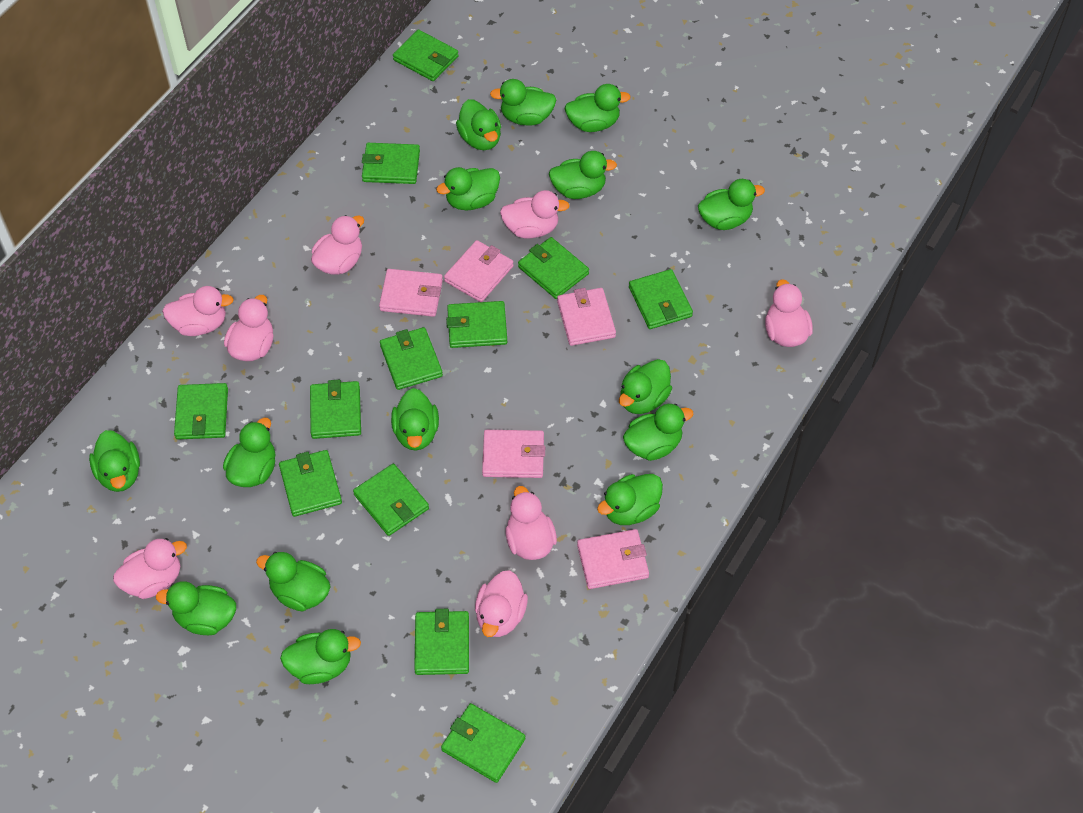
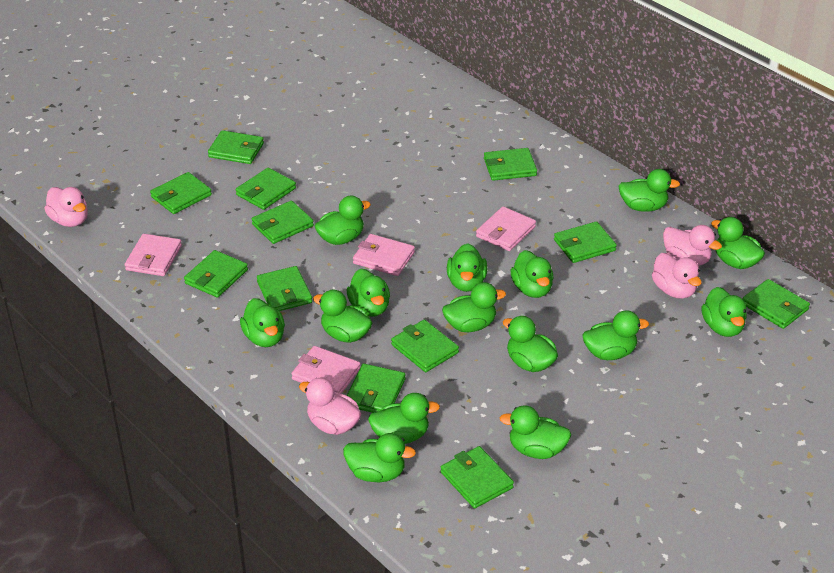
pink duck: 8 -> 4
pink wallet: 5 -> 4

